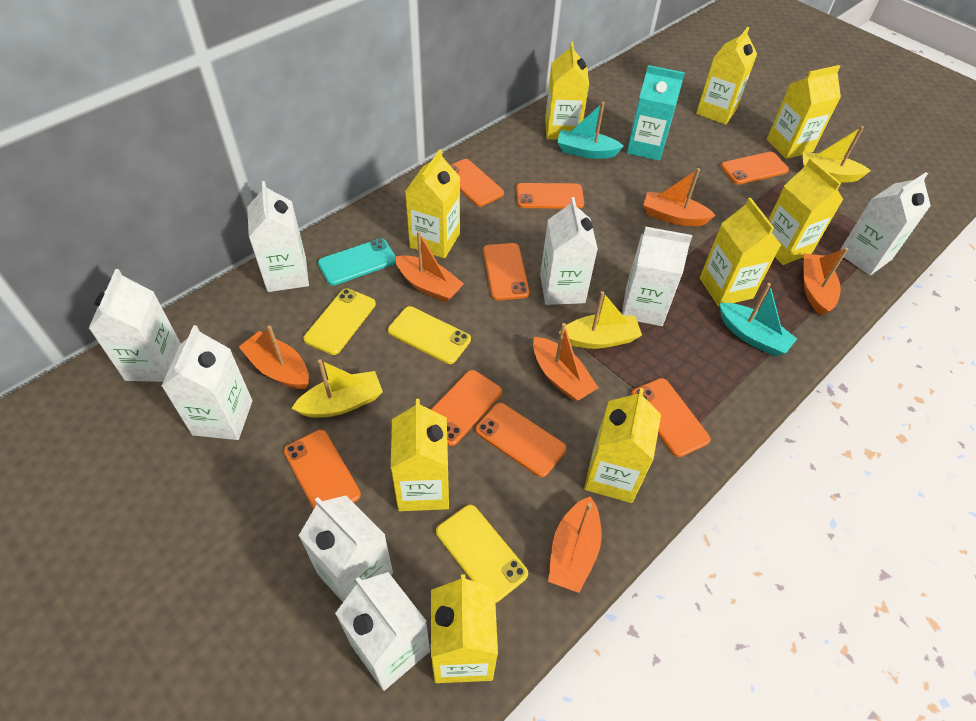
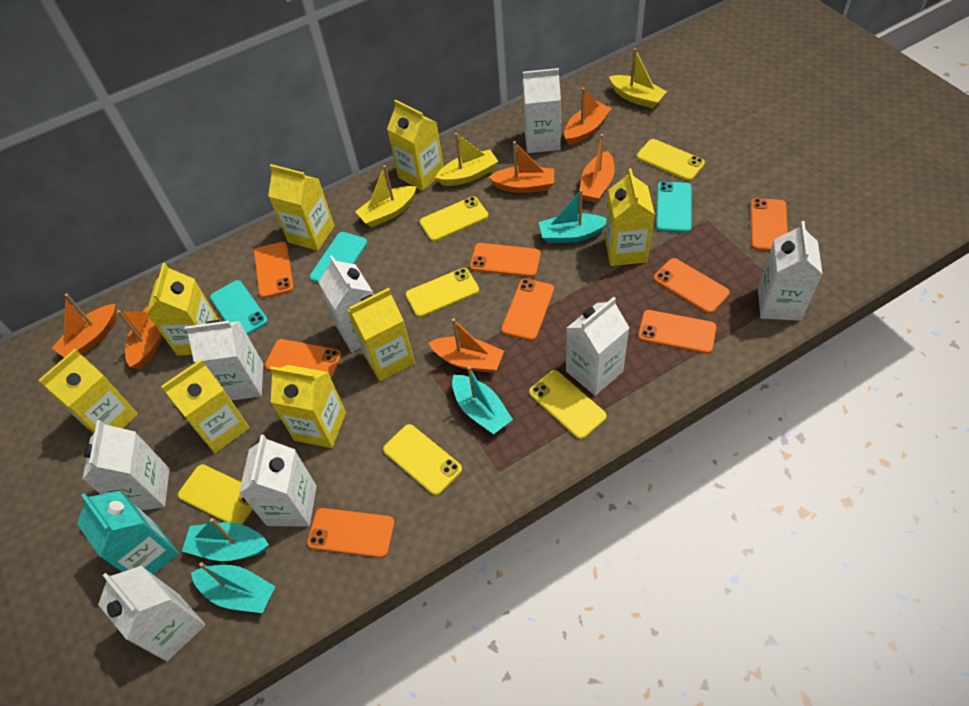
turquoise boat: 2 -> 4
turquoise phone: 1 -> 3
yellow carton: 9 -> 8
yellow phone: 3 -> 6

